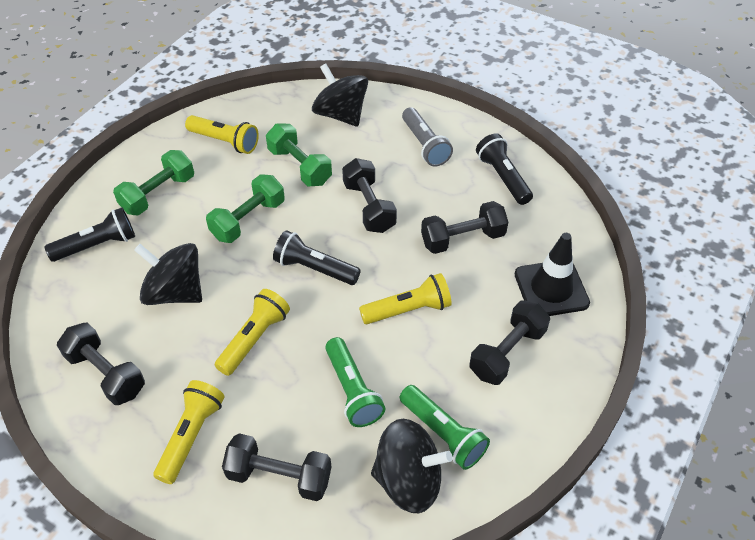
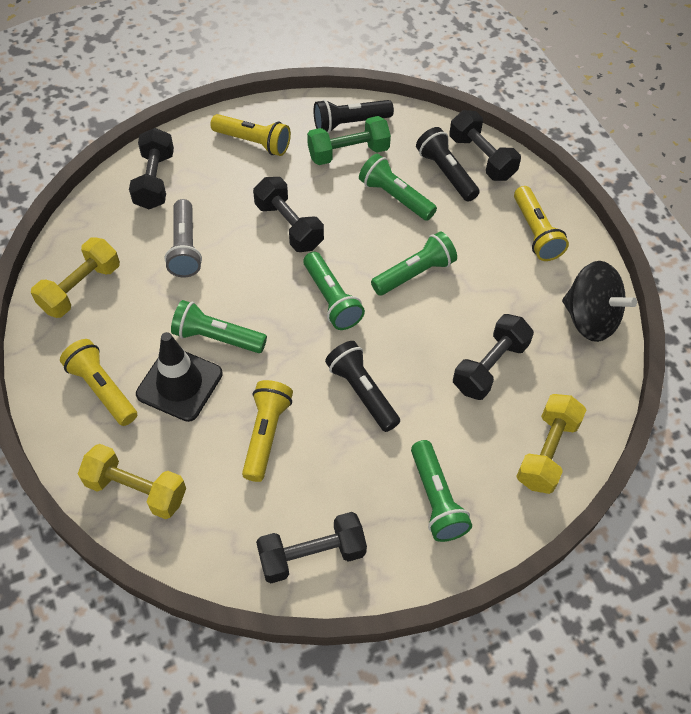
black spinning top: 3 -> 1
green dumbbell: 3 -> 1
green flashlight: 2 -> 5
yellow dumbbell: 0 -> 3

